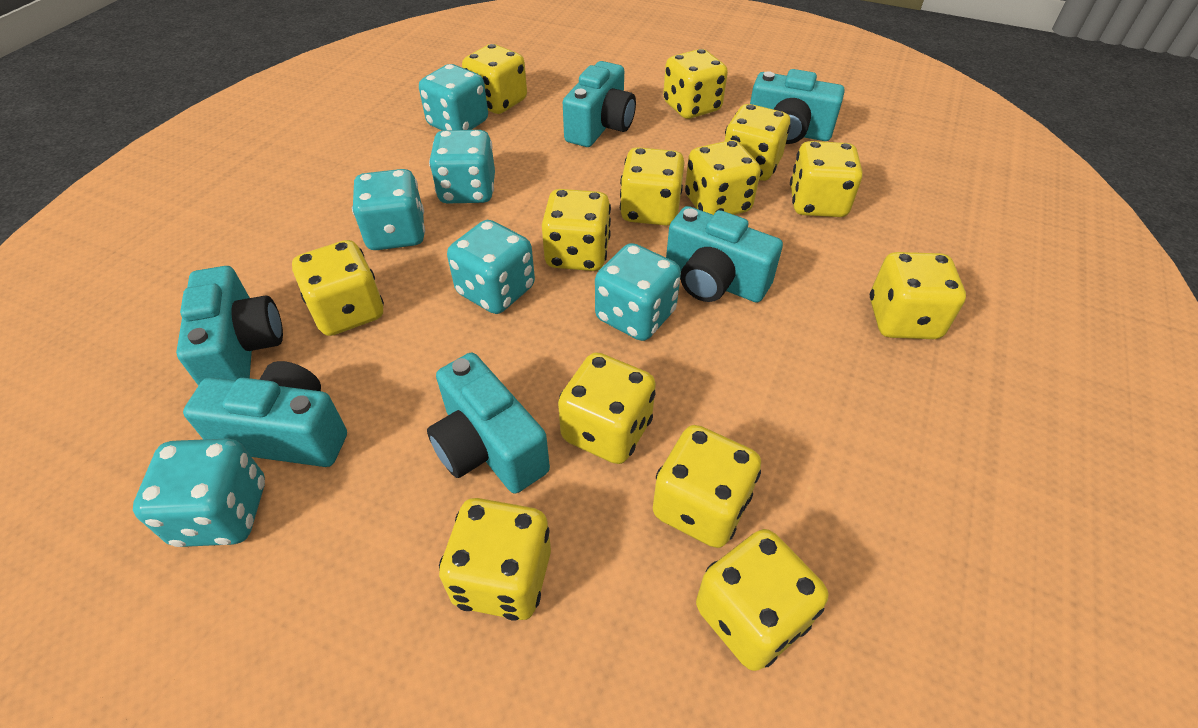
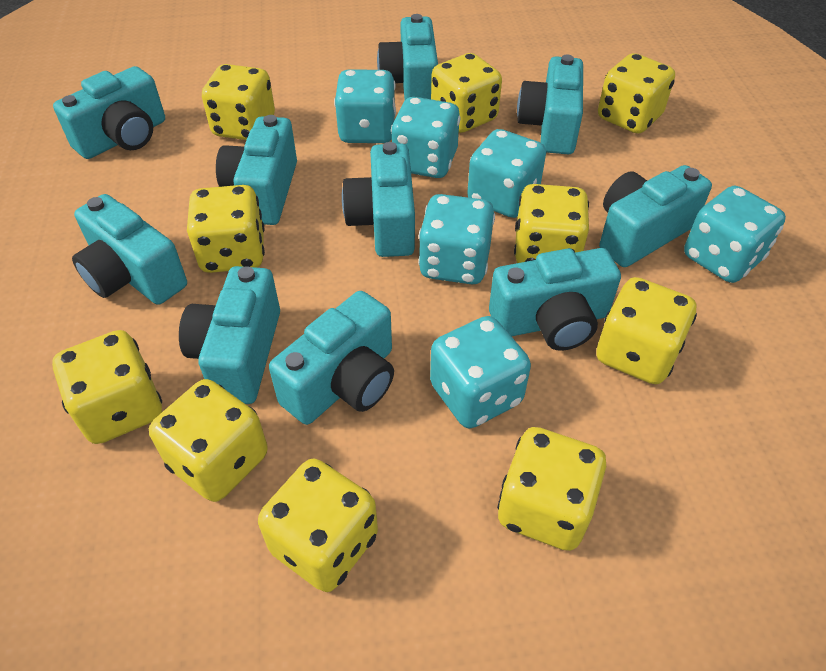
turquoise camera: 6 -> 10
yellow dice: 13 -> 10

